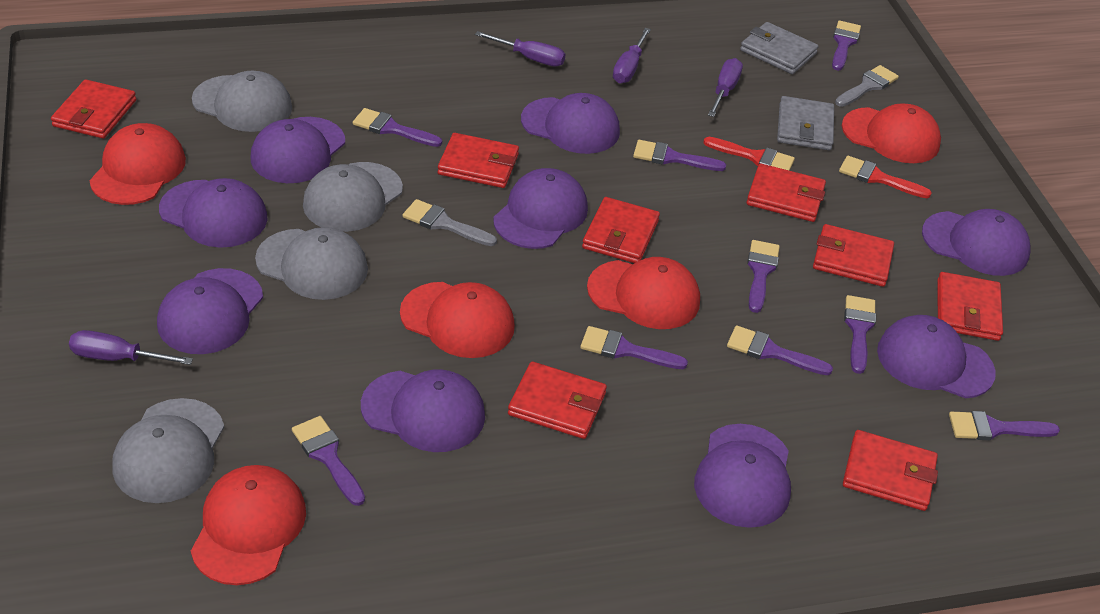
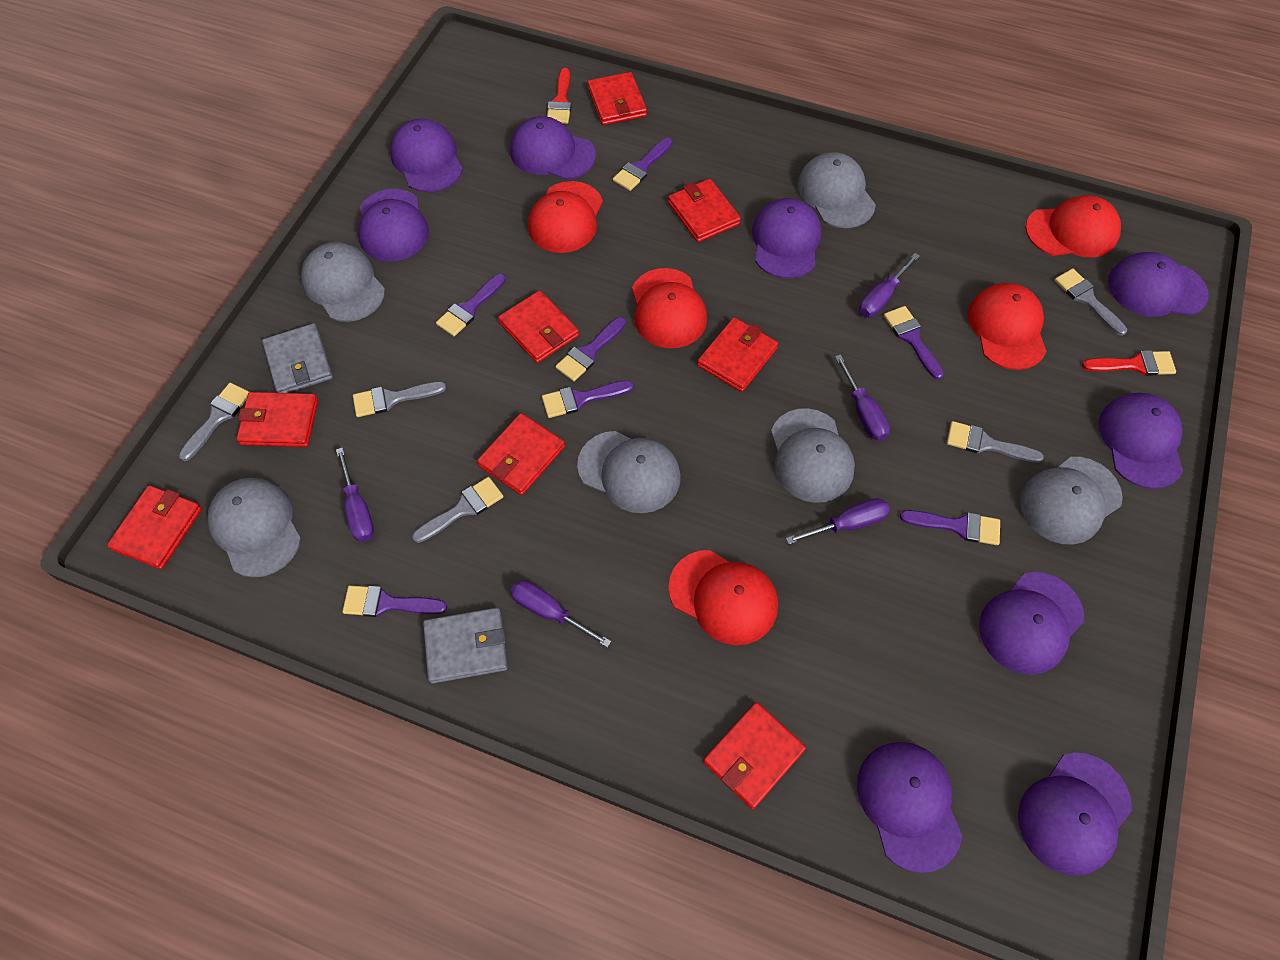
grey brush: 2 -> 5
grey cap: 4 -> 6
purple brush: 9 -> 7
purple screwdriver: 4 -> 5

